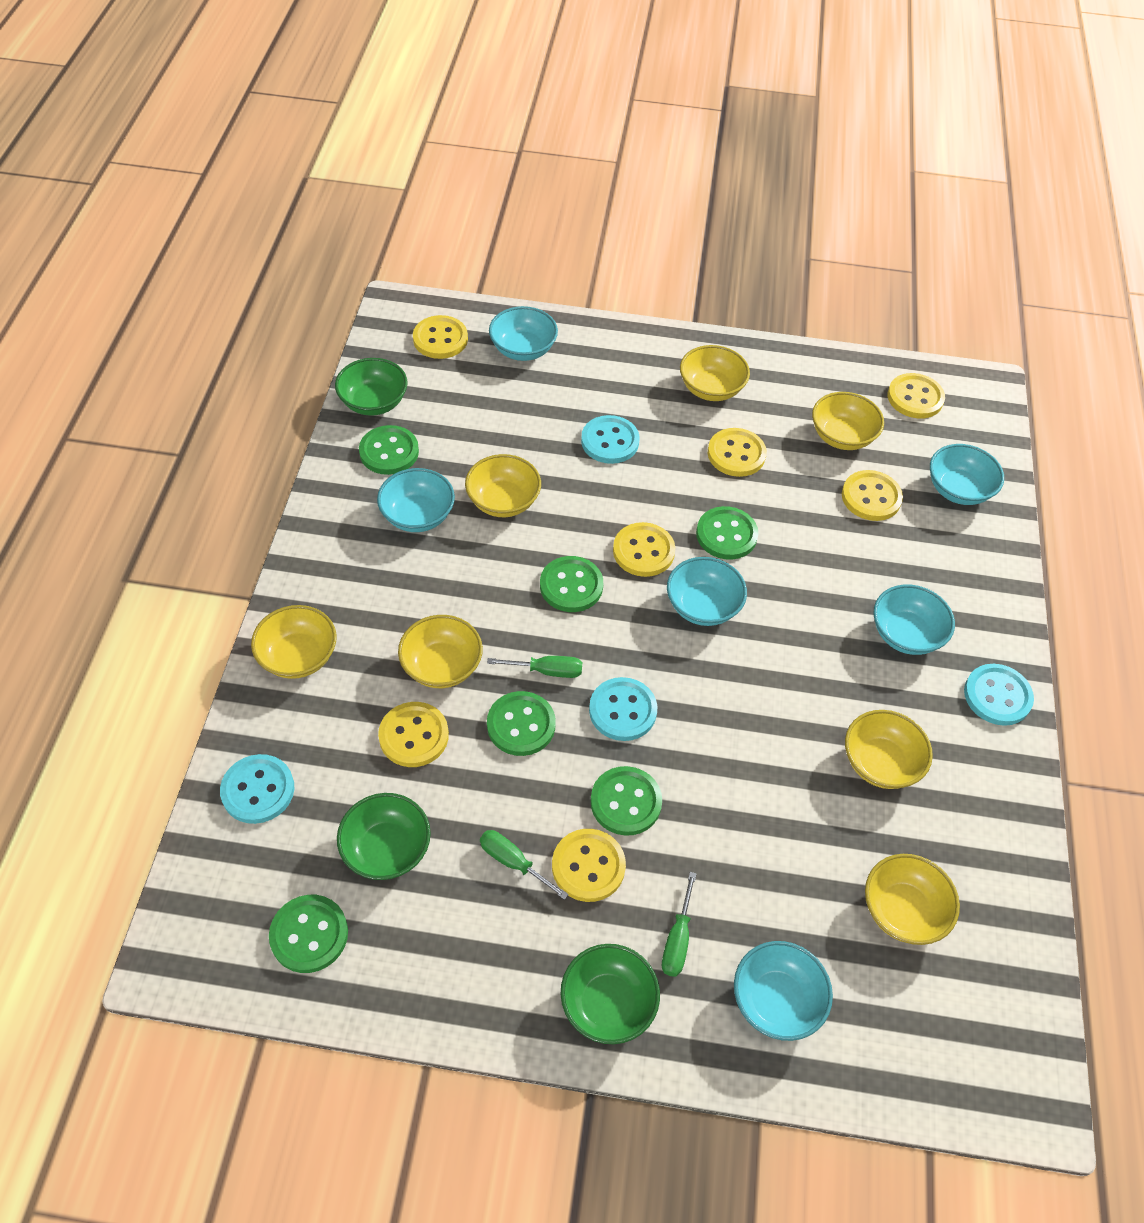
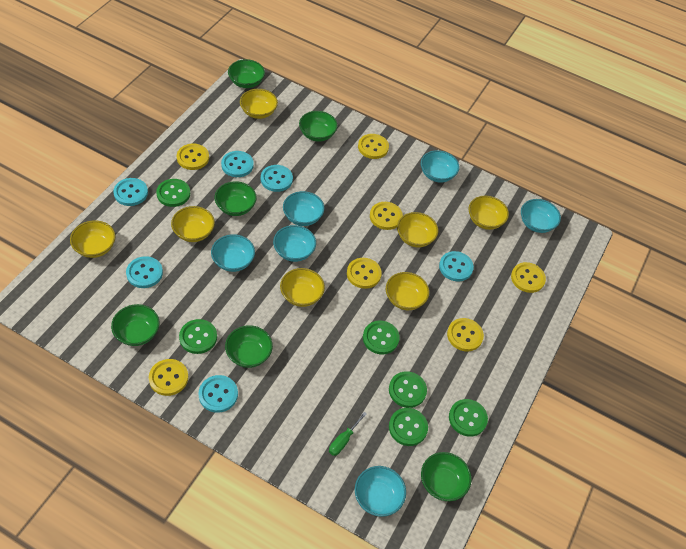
green bowl: 3 -> 6
green screwdriver: 3 -> 1
turquoise button: 4 -> 6

